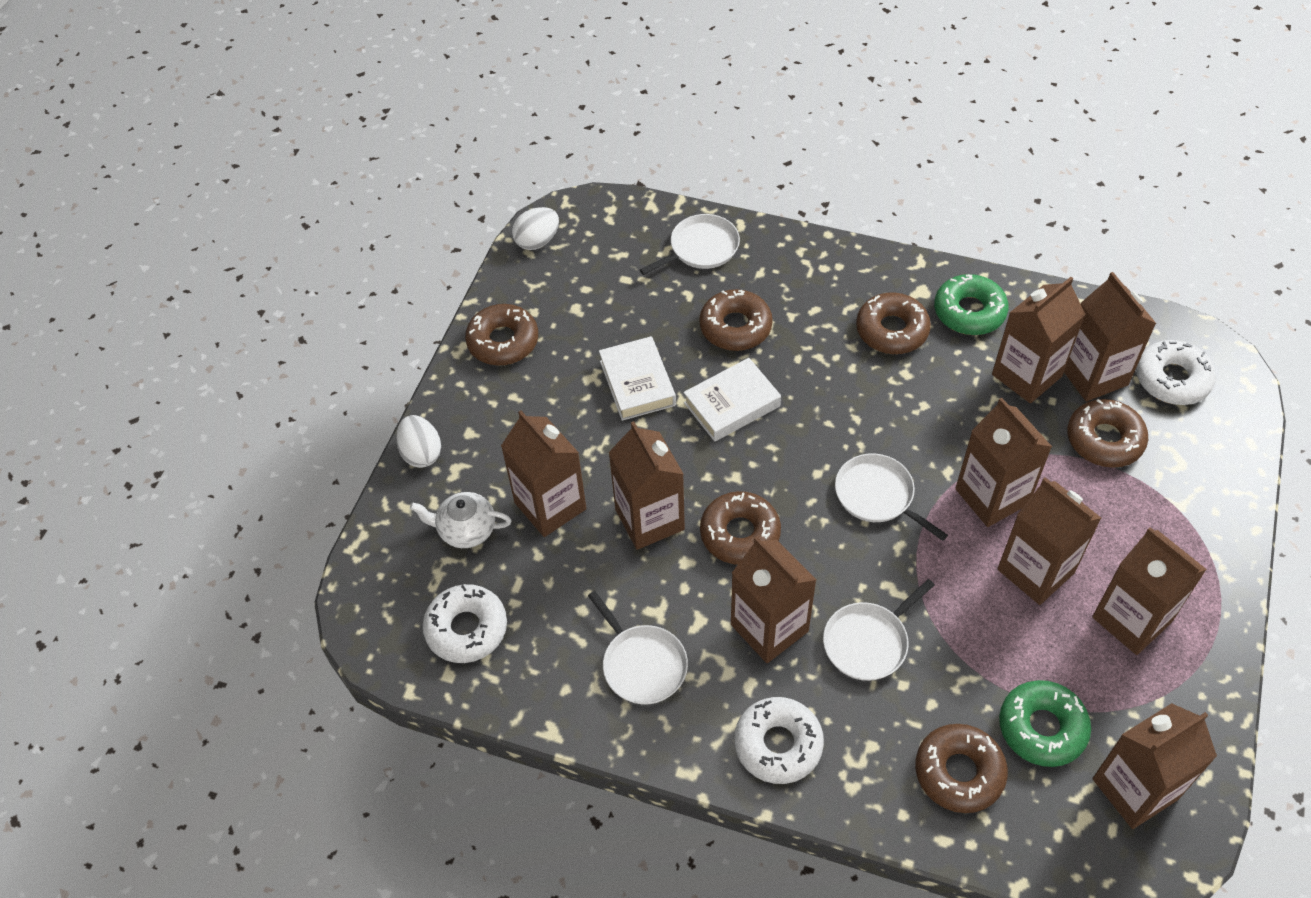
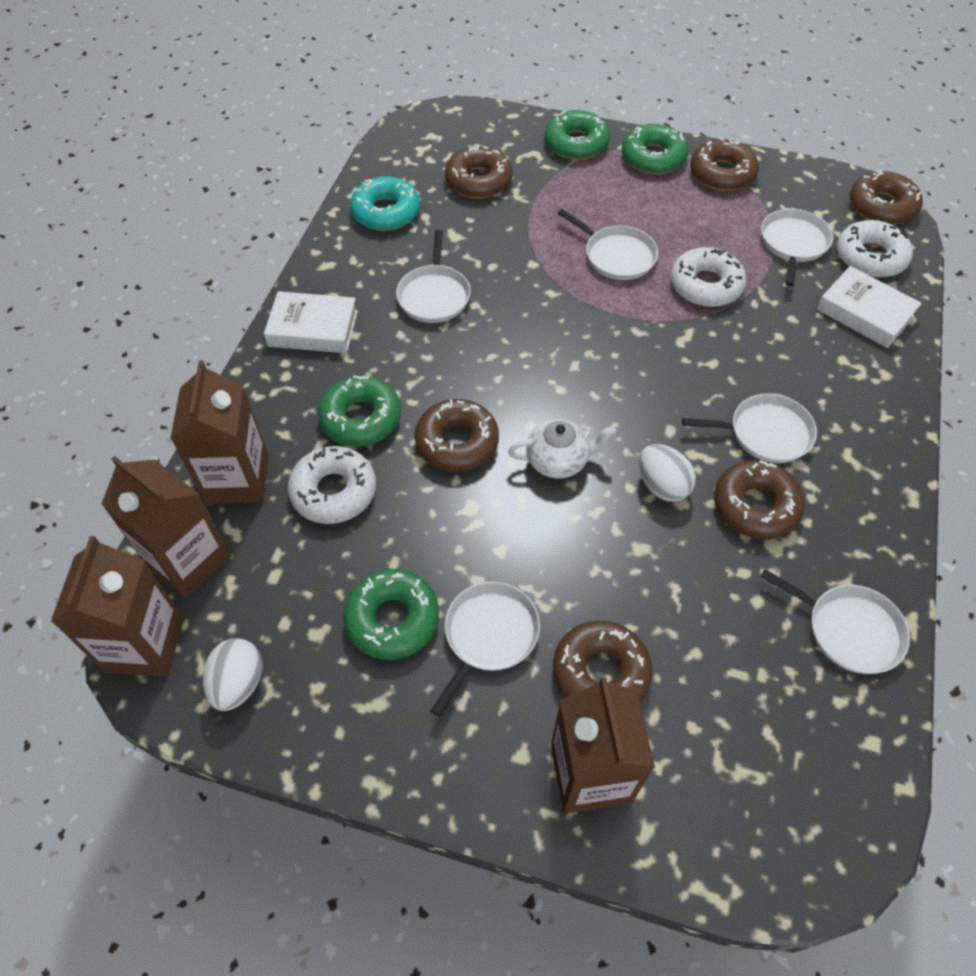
brown carton: 9 -> 4
green donut: 2 -> 4
turquoise donut: 0 -> 1
white pan: 4 -> 6

